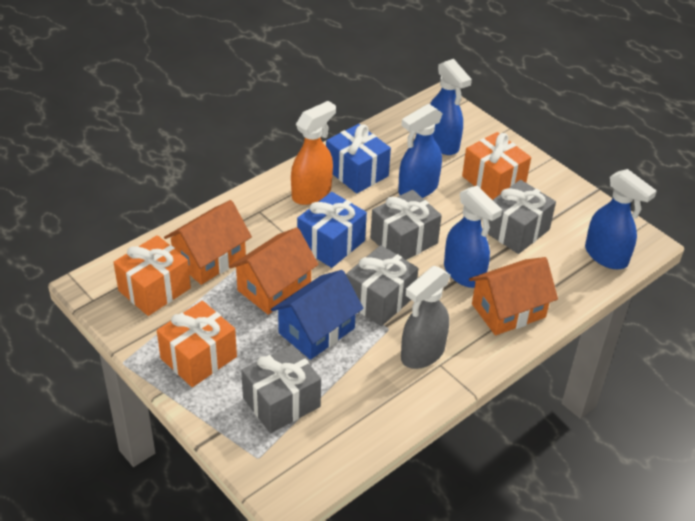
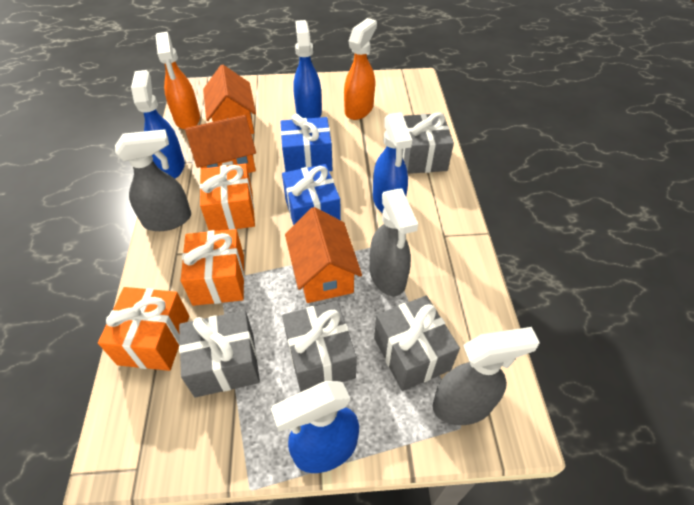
blue house: 1 -> 0
grey spray bottle: 1 -> 3
orange spray bottle: 1 -> 2

